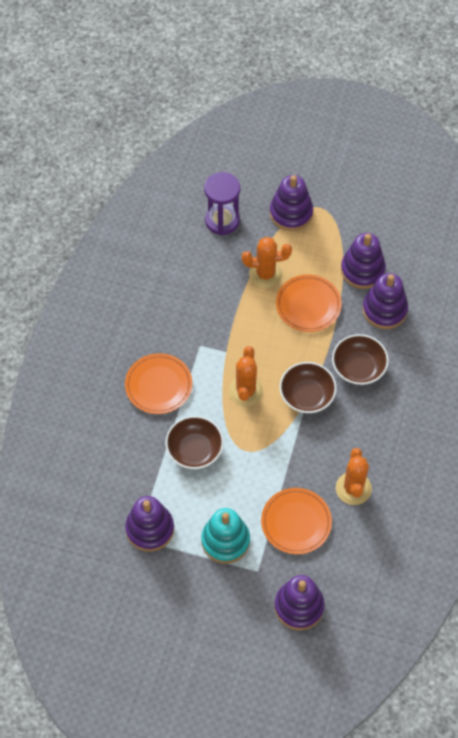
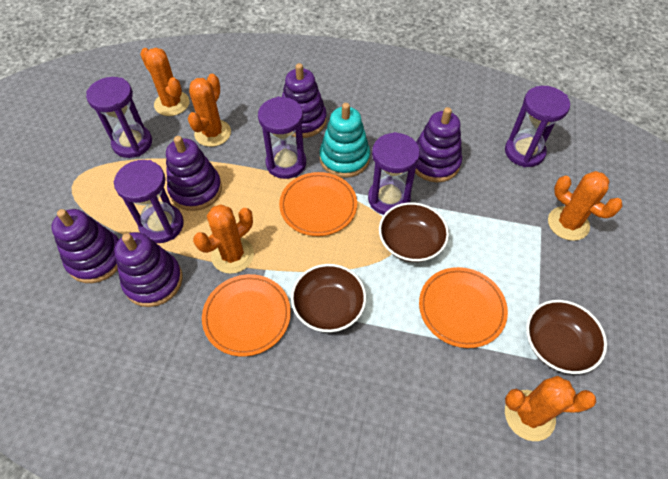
orange cactus: 3 -> 5
purple hourglass: 1 -> 5

